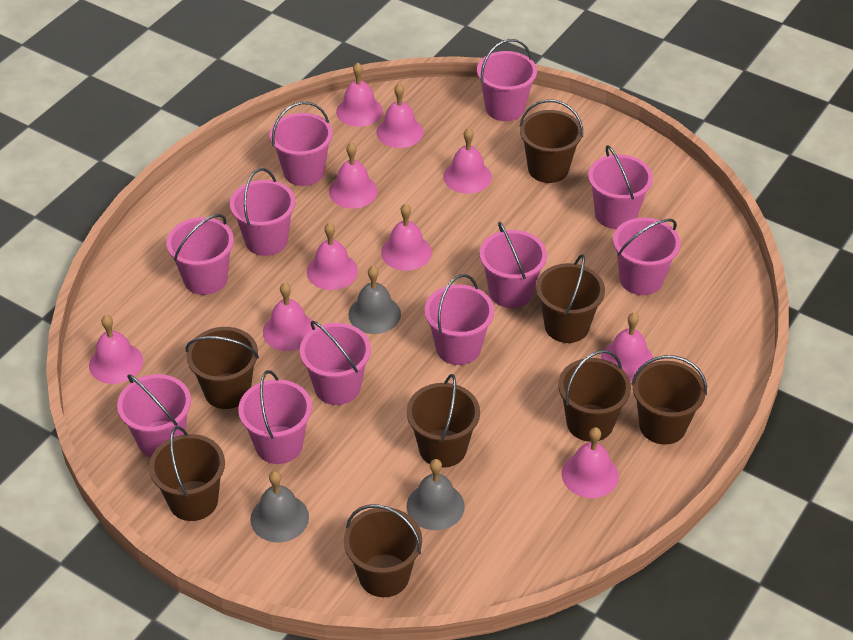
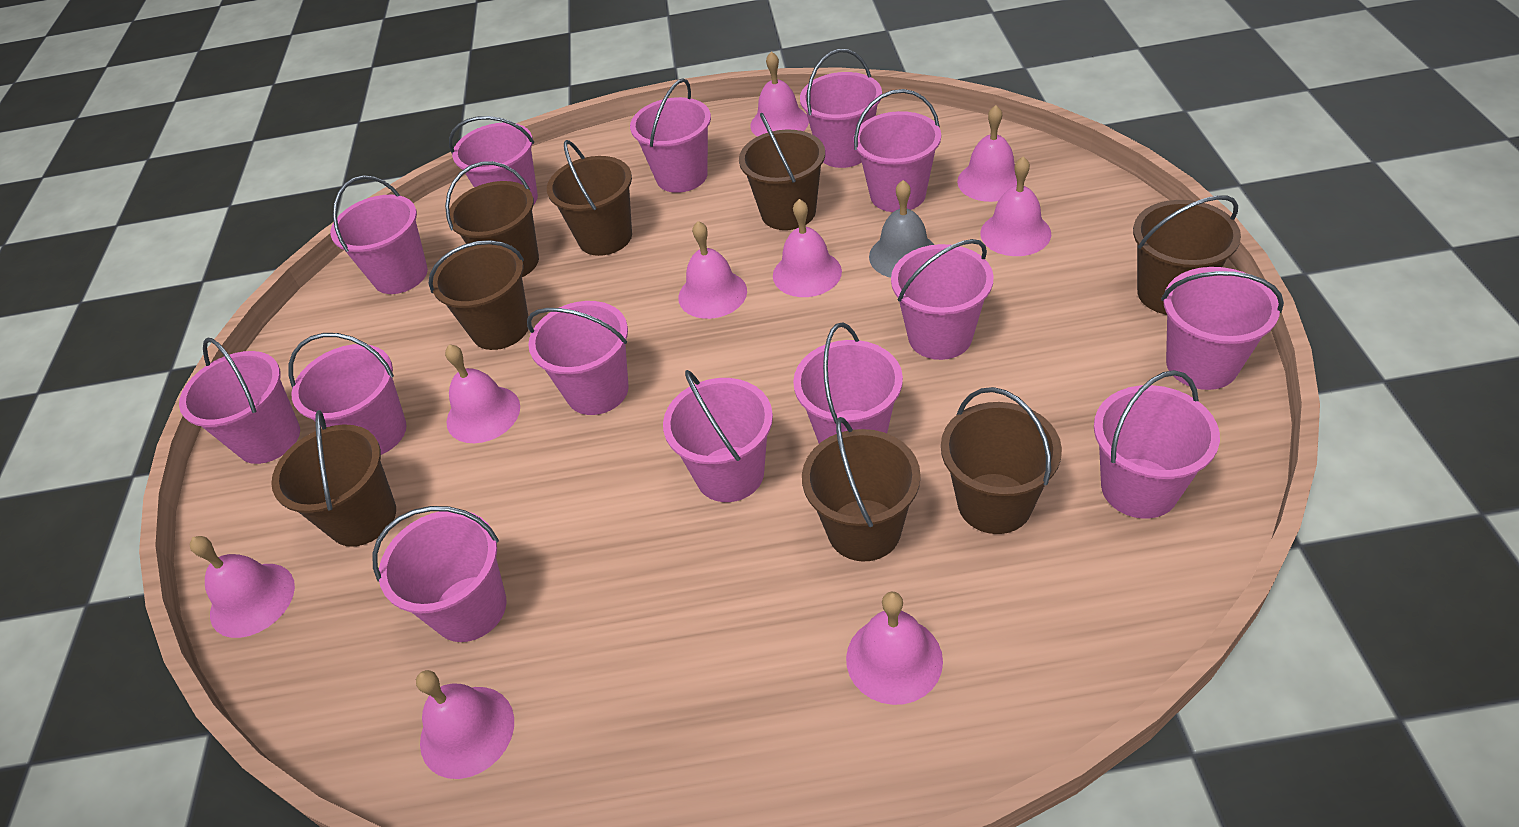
grey bell: 3 -> 1
pink bell: 10 -> 9
pink bucket: 11 -> 14

